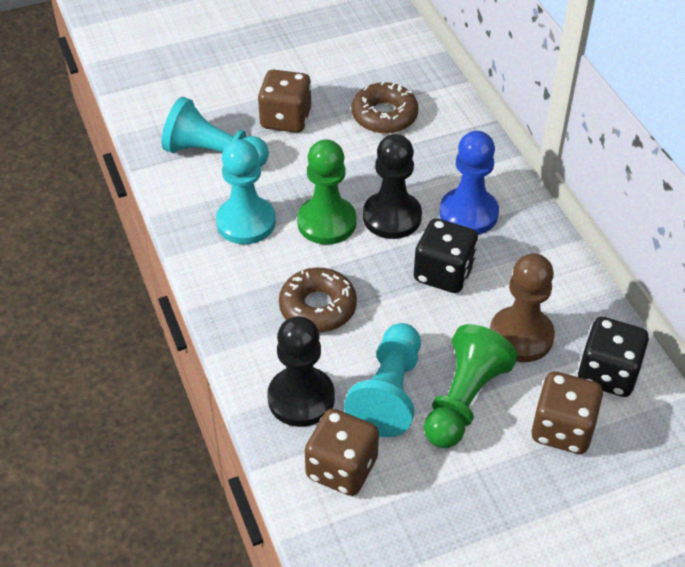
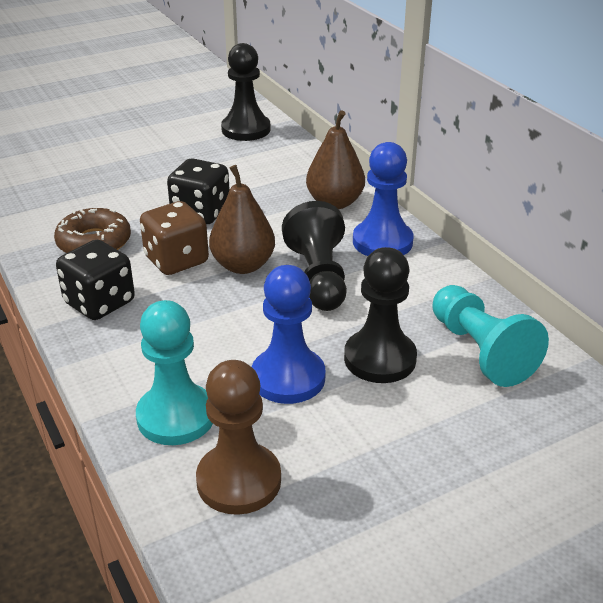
black pawn: 2 -> 3
blue pawn: 1 -> 2
brown dice: 3 -> 1
brown donut: 2 -> 1
brown pear: 0 -> 2
green pawn: 2 -> 0
turquoise pawn: 3 -> 2

